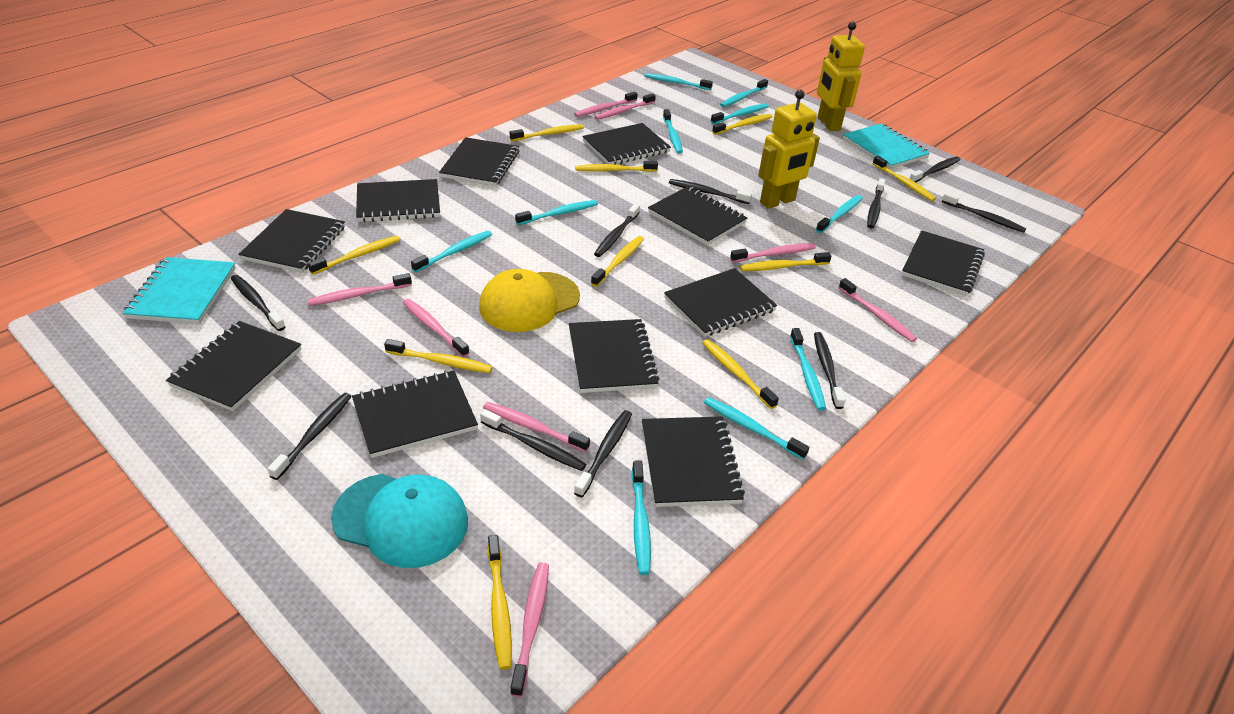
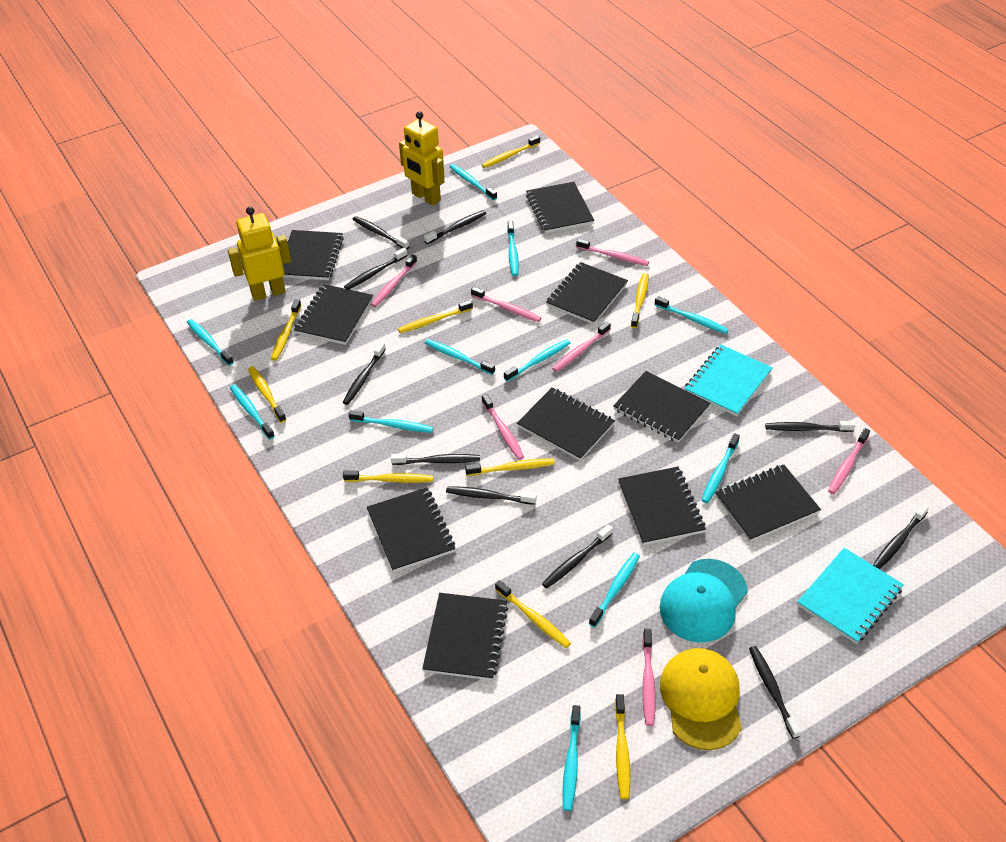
black notebook: 11 -> 10
pink toothbrush: 8 -> 7
turquoise toothbrush: 10 -> 11
yellow toothbrush: 10 -> 9

